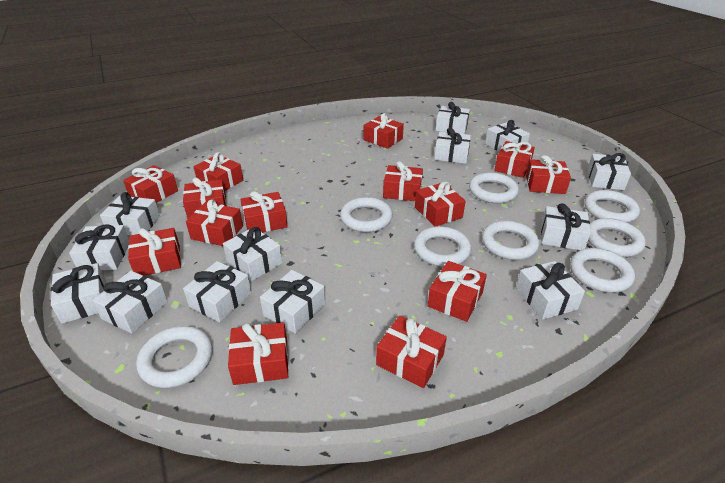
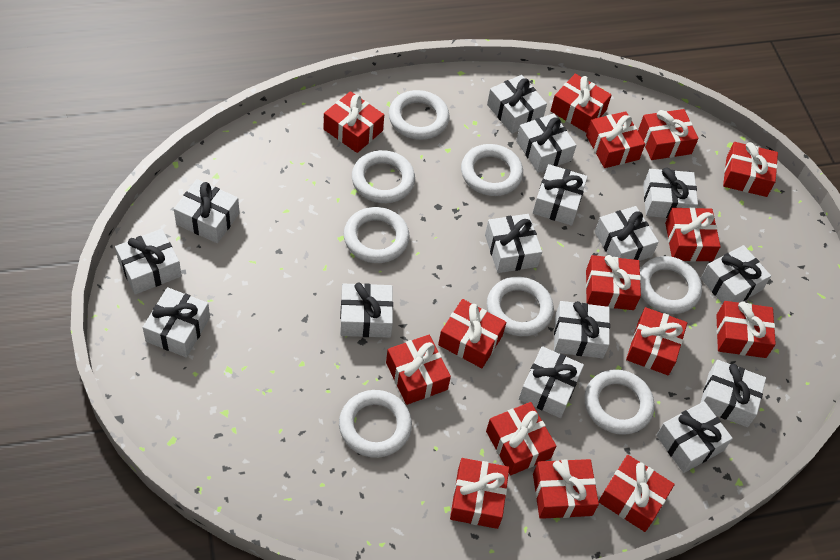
red gift: 14 -> 15
white gift: 13 -> 15

